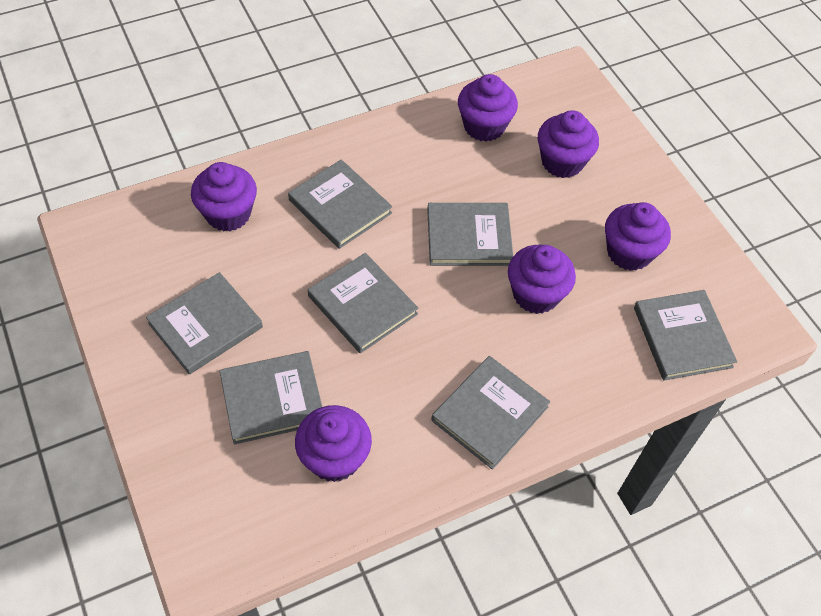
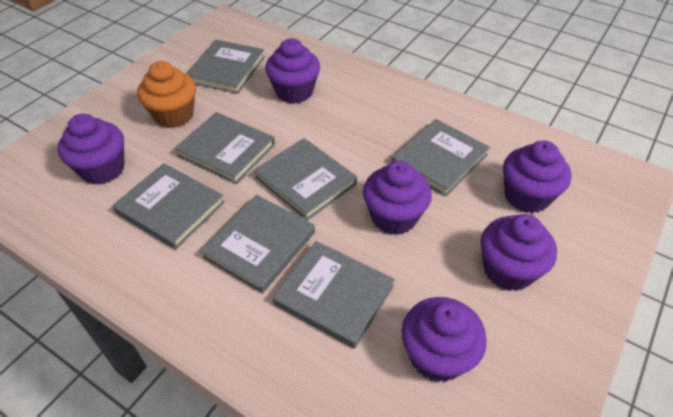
orange cupcake: 0 -> 1

